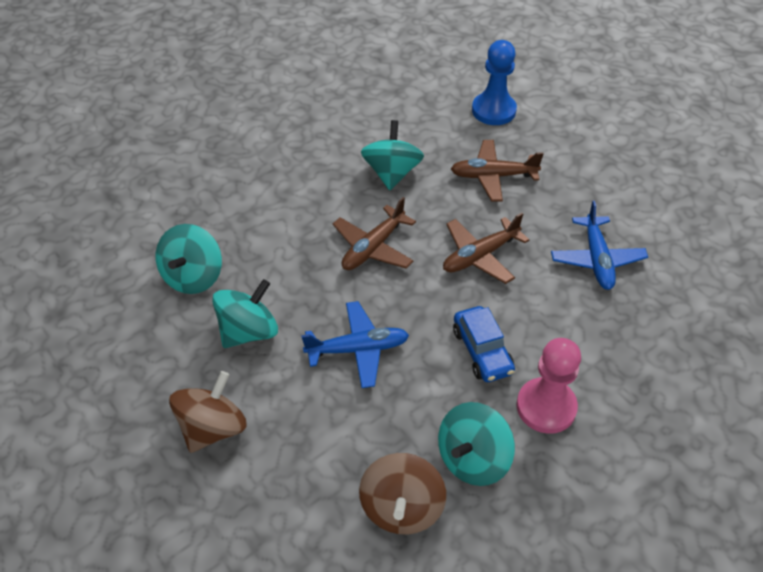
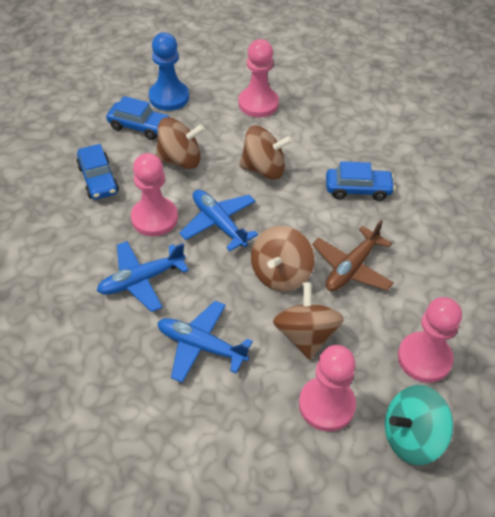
blue car: 1 -> 3
blue plane: 2 -> 3
brown plane: 3 -> 1
brown spinning top: 2 -> 4
pink pawn: 1 -> 4
turquoise spinning top: 4 -> 1

